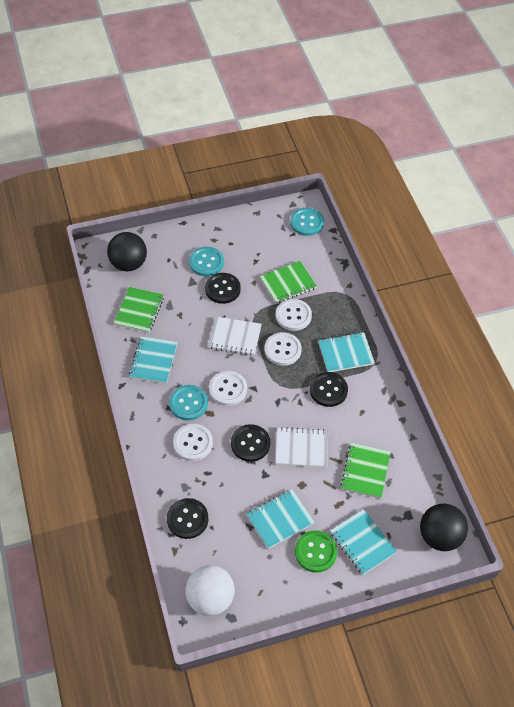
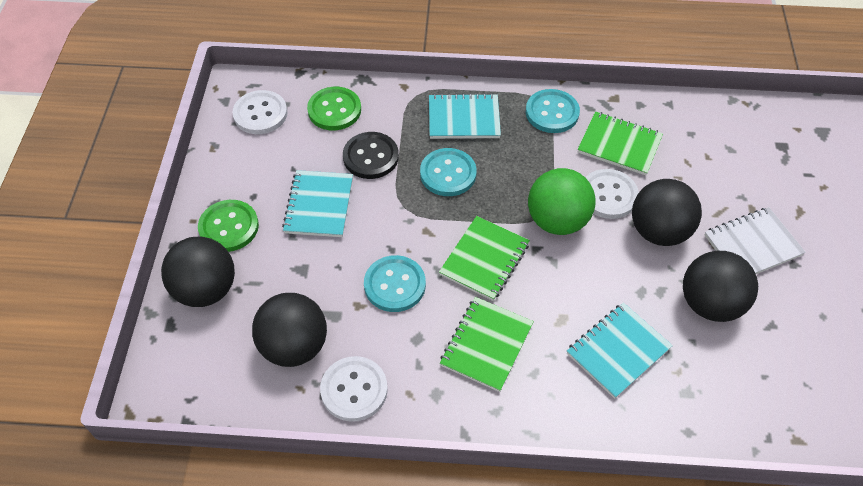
black ball: 2 -> 4
black button: 4 -> 1
green ball: 0 -> 1
green button: 1 -> 2
turquoise notebook: 4 -> 3
white ball: 1 -> 0
white button: 4 -> 3
white notebook: 2 -> 1

